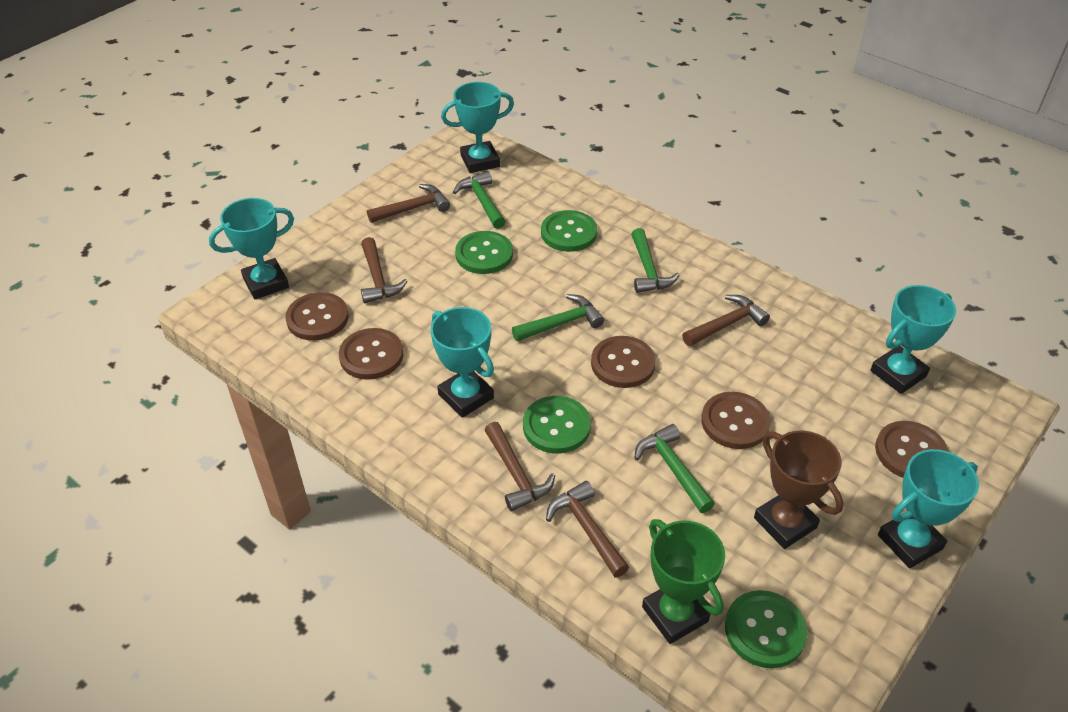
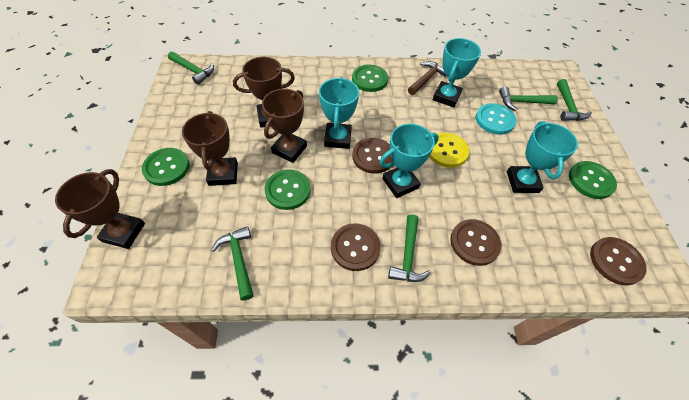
brown button: 5 -> 4
brown hammer: 5 -> 1
brown trophy: 1 -> 4
green hammer: 4 -> 5
green trophy: 1 -> 0
turquoise button: 0 -> 1
turquoise trophy: 5 -> 4
yellow button: 0 -> 1

